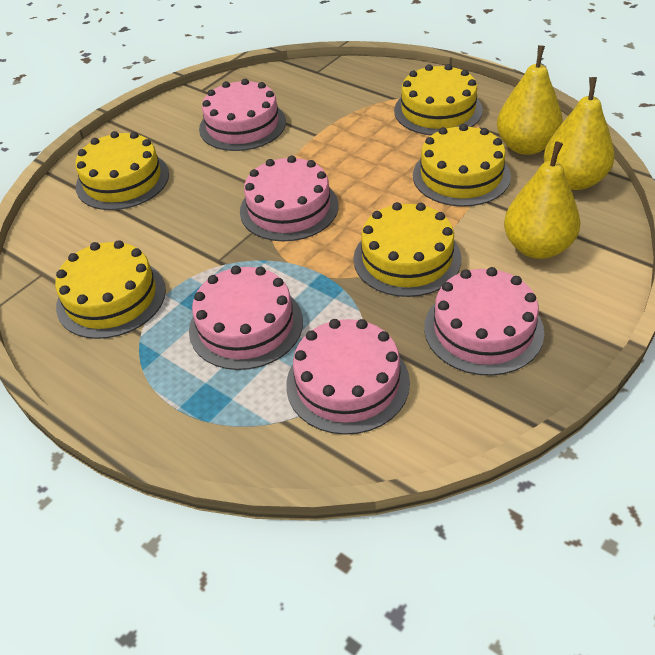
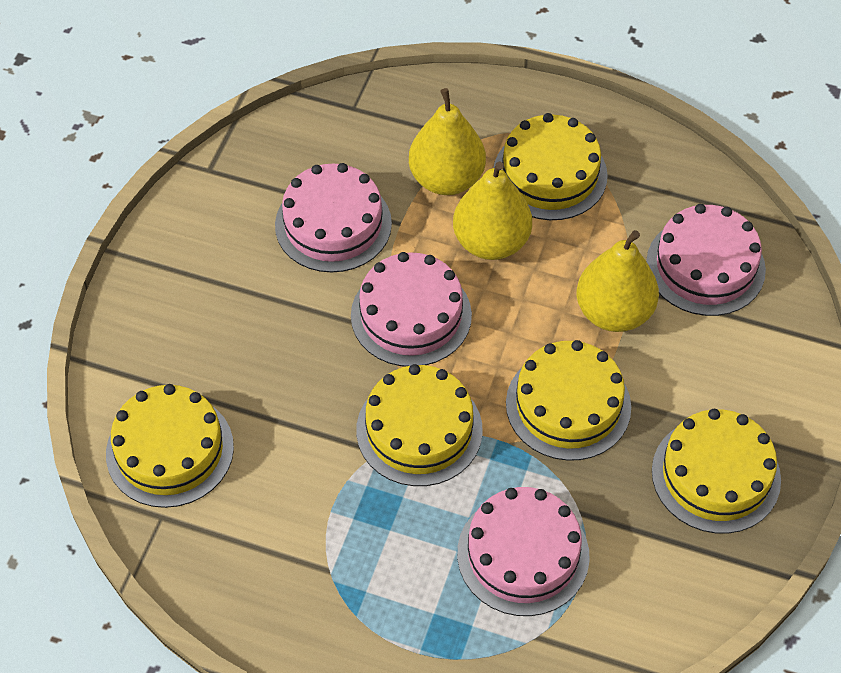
pink cake: 5 -> 4

